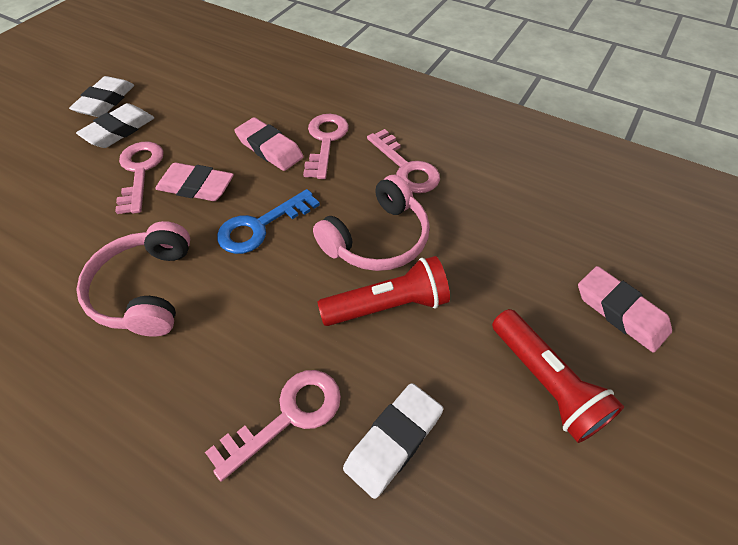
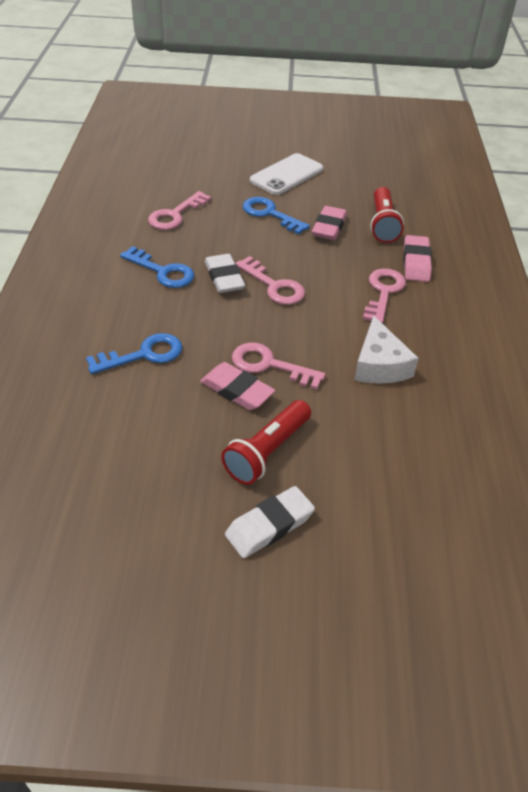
blue key: 1 -> 3
pink headphones: 2 -> 0
white cheese: 0 -> 1
white eraser: 3 -> 2
white phone: 0 -> 1

